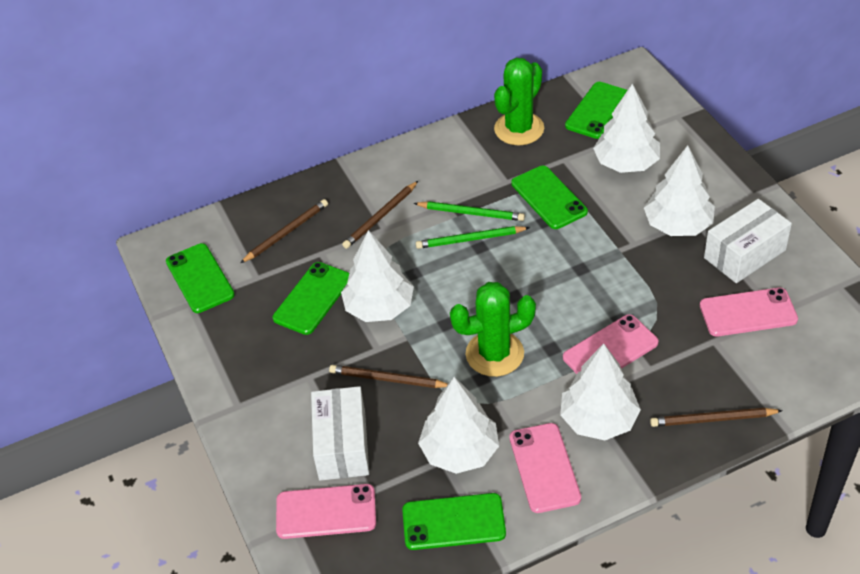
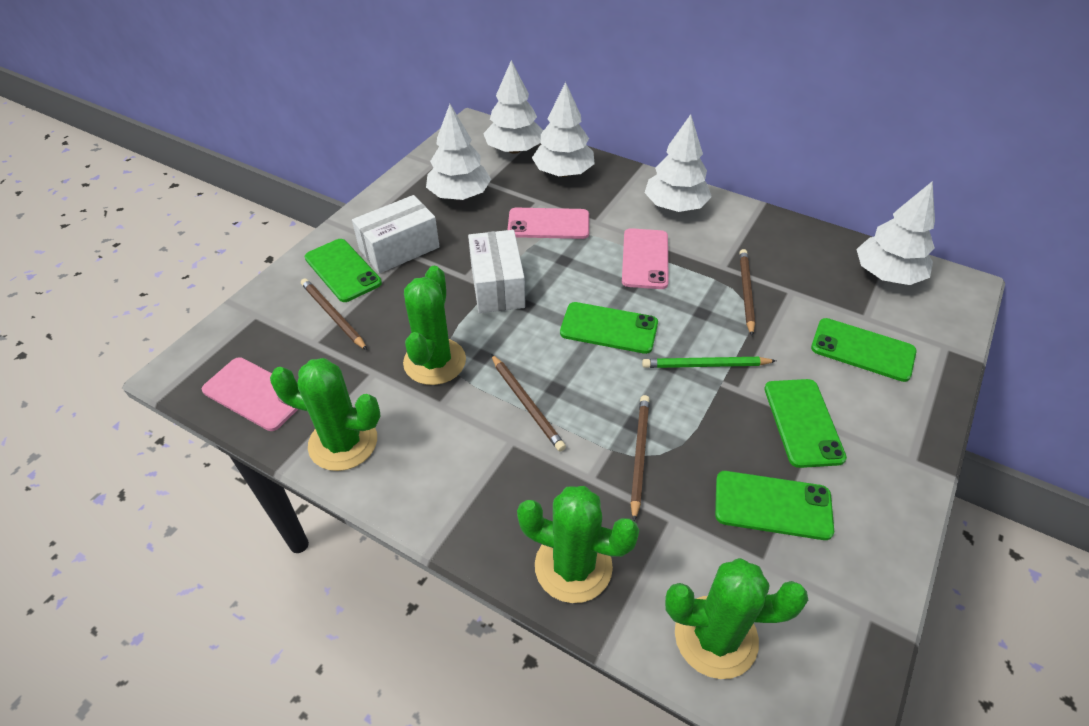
green cactus: 2 -> 4
green pencil: 2 -> 1
pink phone: 4 -> 3

